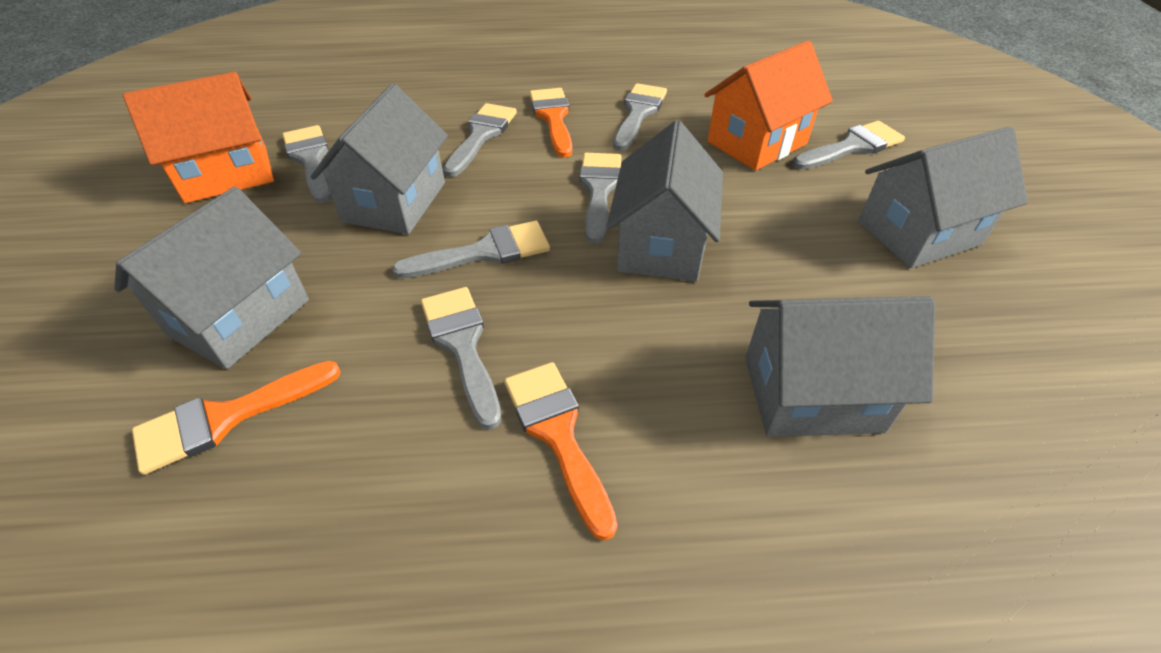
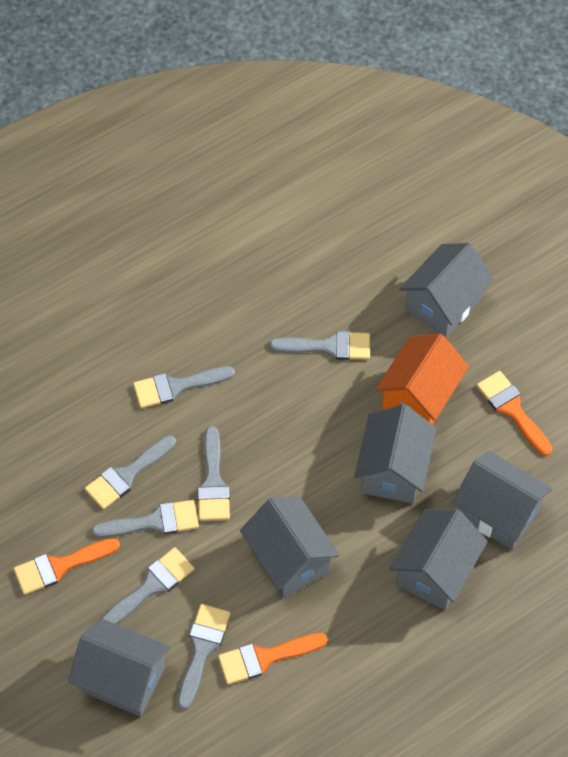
grey house: 5 -> 6
orange house: 2 -> 1

